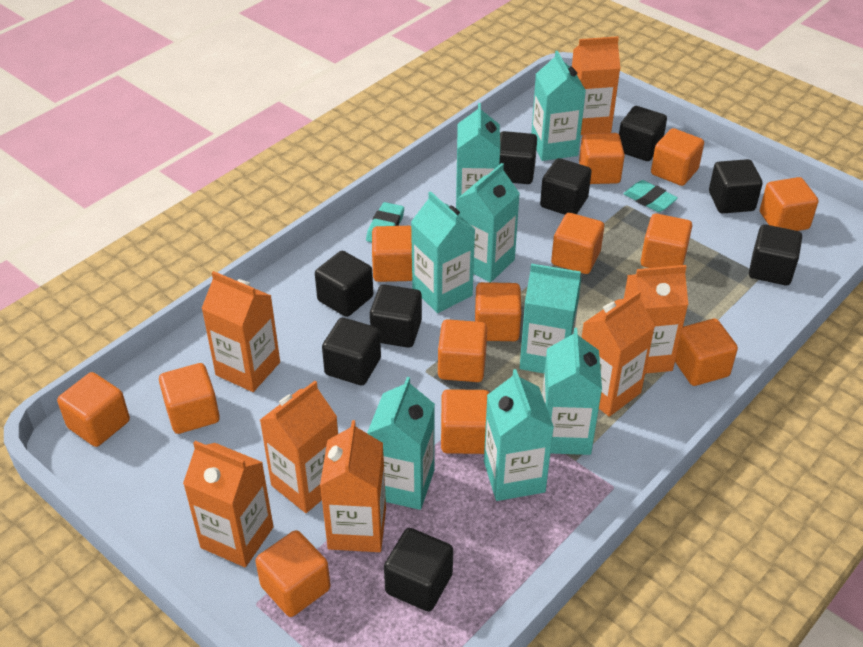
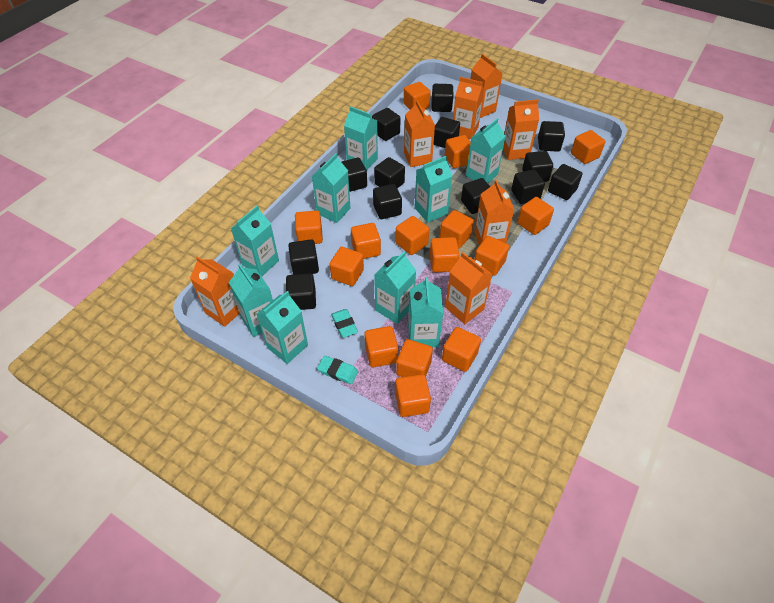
black cube: 9 -> 13
orange cube: 13 -> 15
turquoise carton: 8 -> 9

